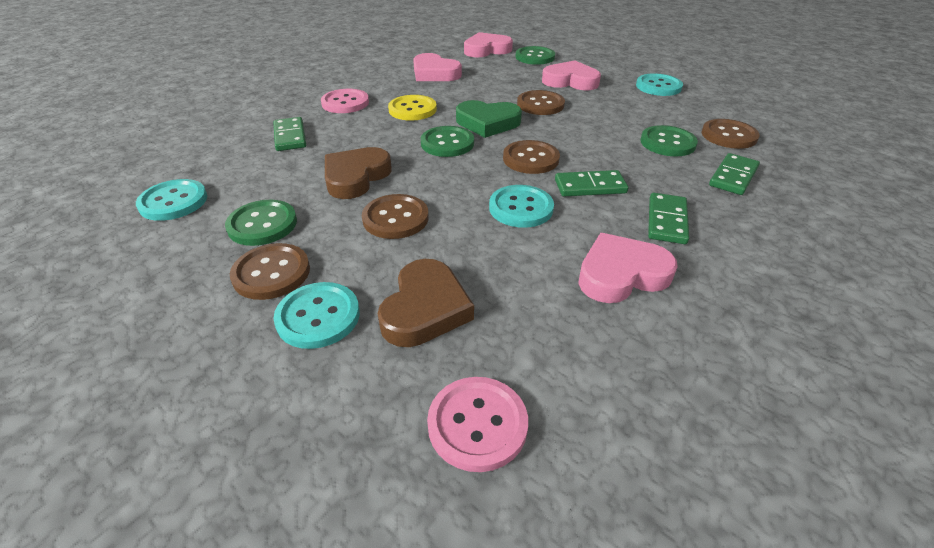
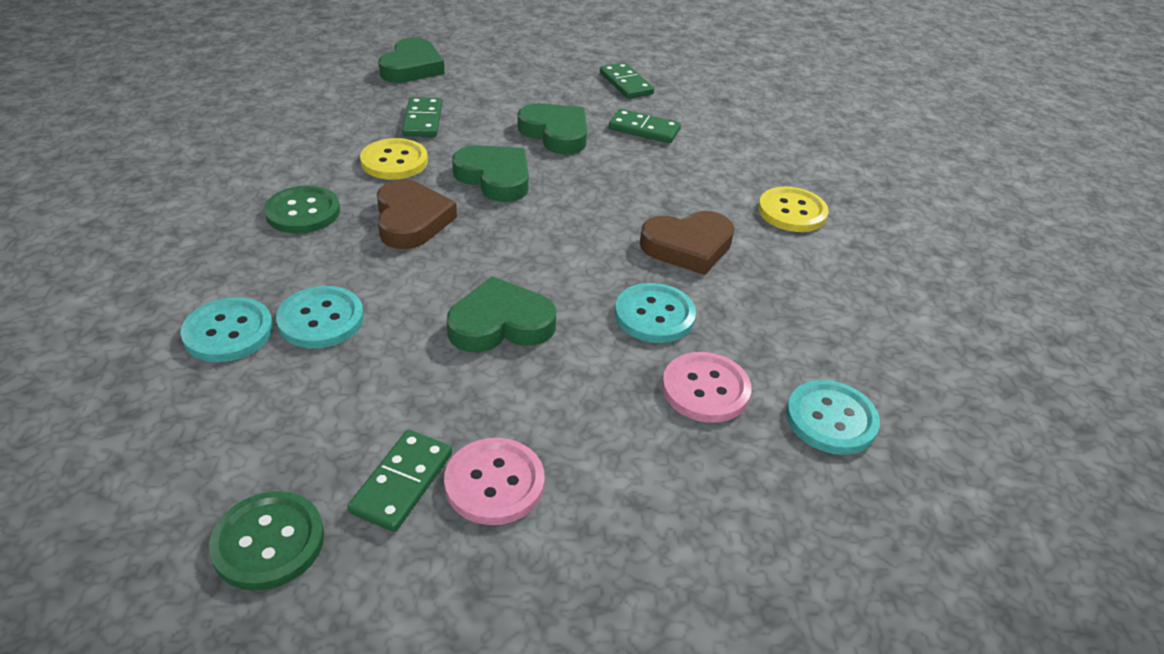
brown button: 5 -> 0
green button: 4 -> 2
green heart: 1 -> 4
pink heart: 4 -> 0
yellow button: 1 -> 2

